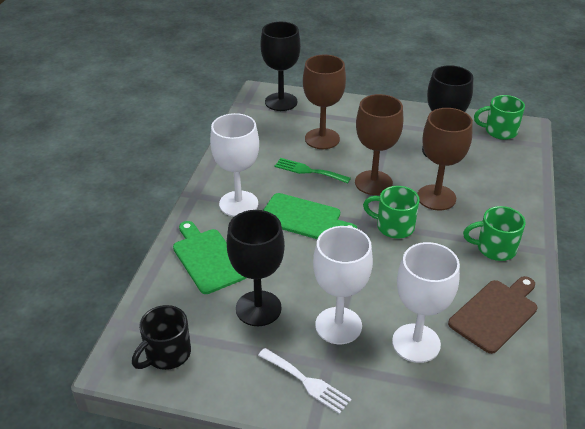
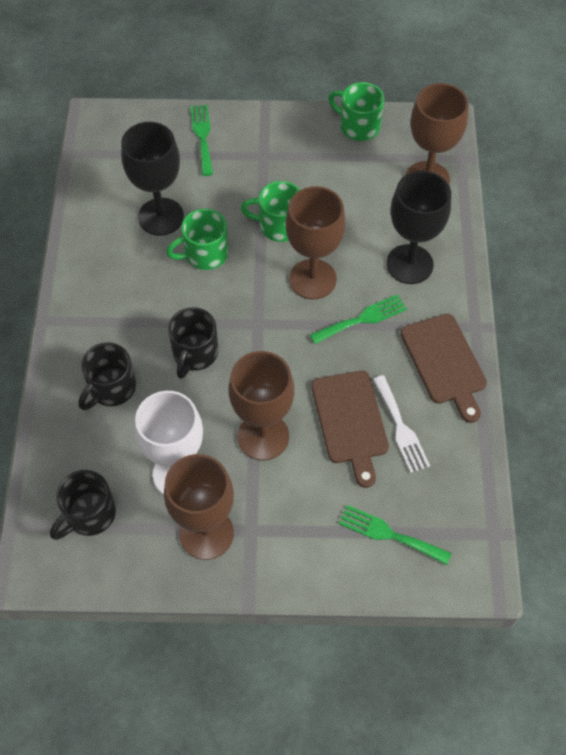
black goblet: 3 -> 2
black mug: 1 -> 3
brown cutting board: 1 -> 2
brown goblet: 3 -> 4
green cutting board: 2 -> 0
green fork: 1 -> 3
white goblet: 3 -> 1

